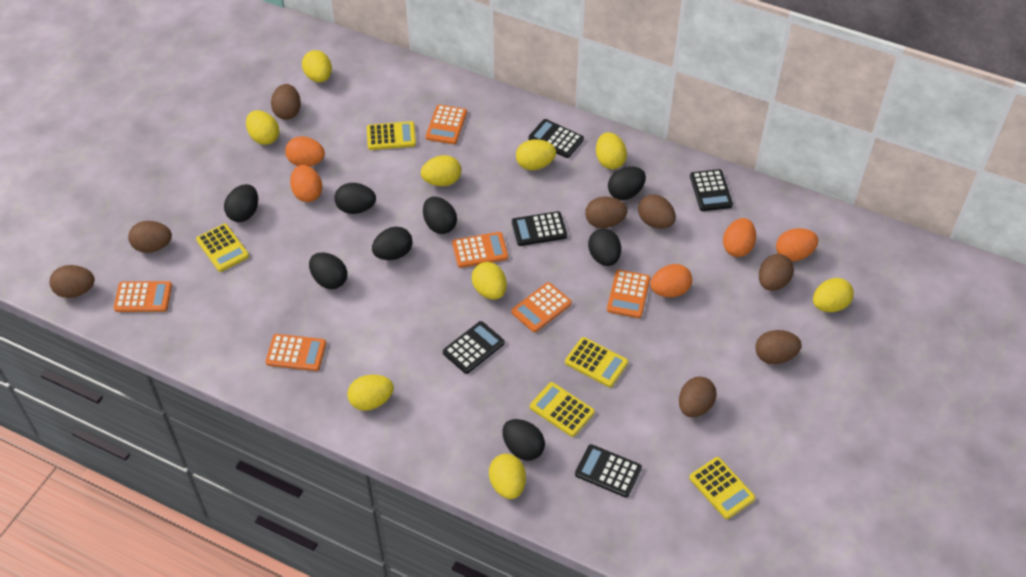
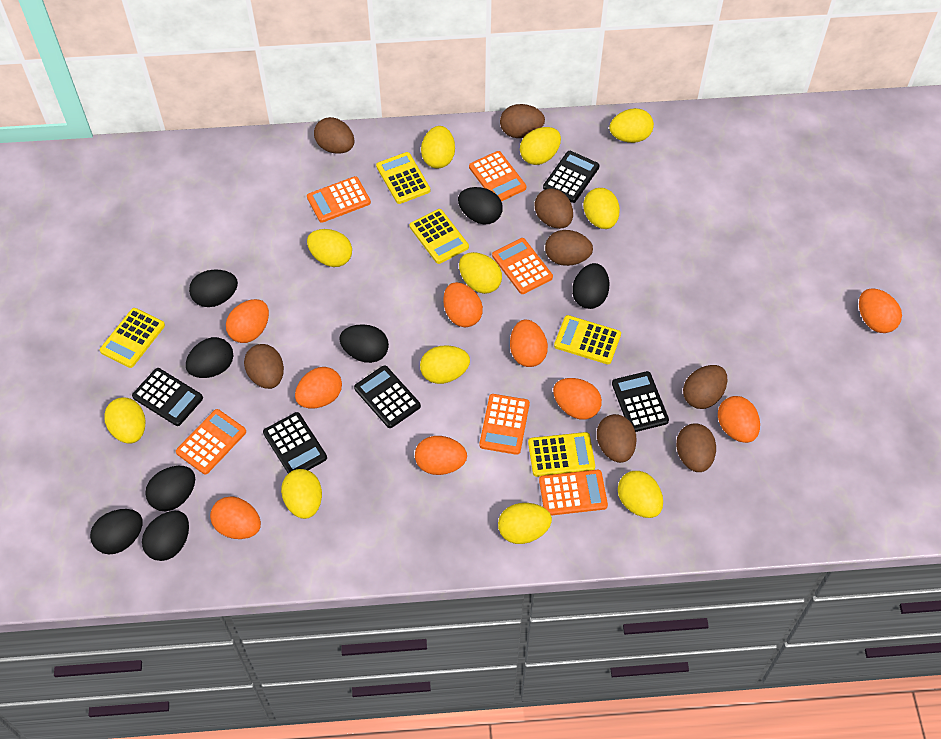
orange egg: 5 -> 9
yellow egg: 9 -> 11

